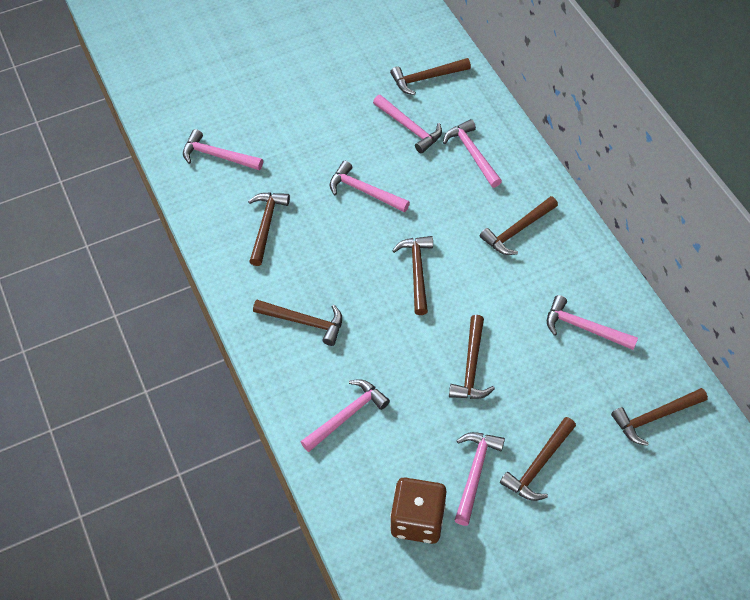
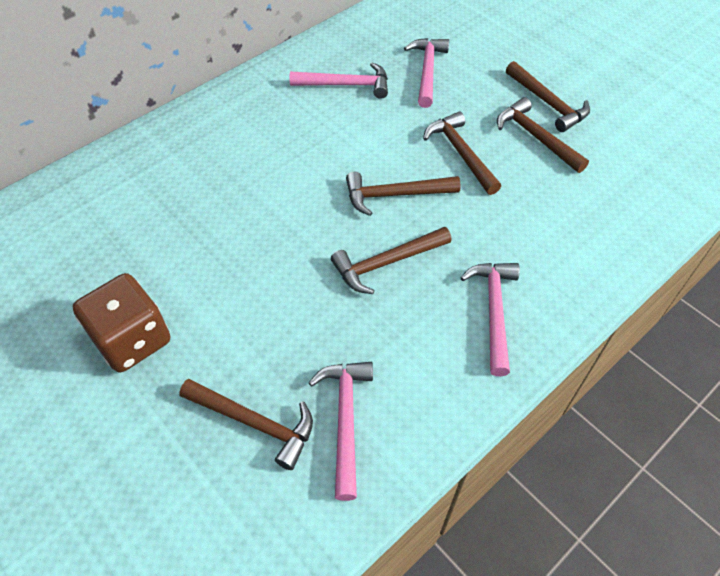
brown hammer: 8 -> 6
pink hammer: 7 -> 4

